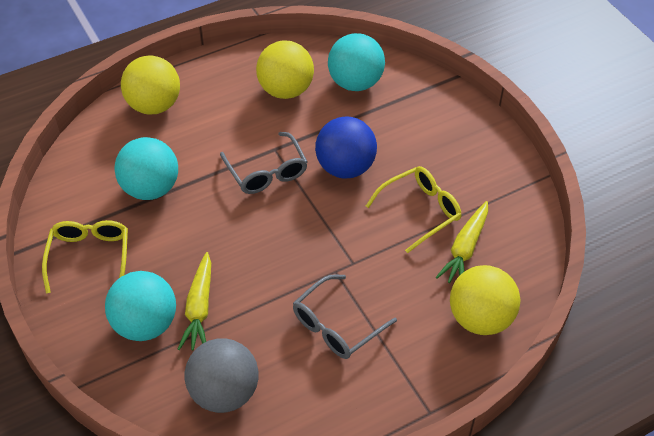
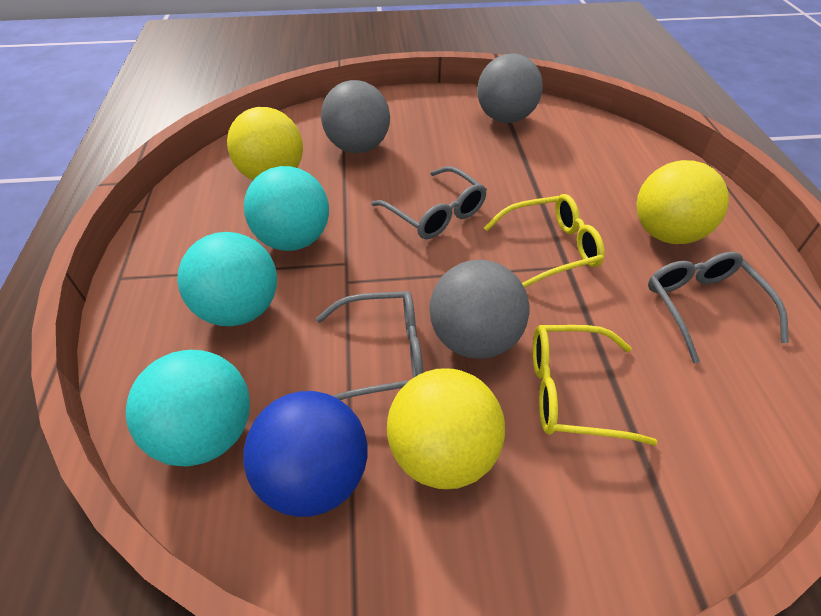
grey ball: 1 -> 3
grey glasses: 2 -> 3
yellow carrot: 2 -> 0

